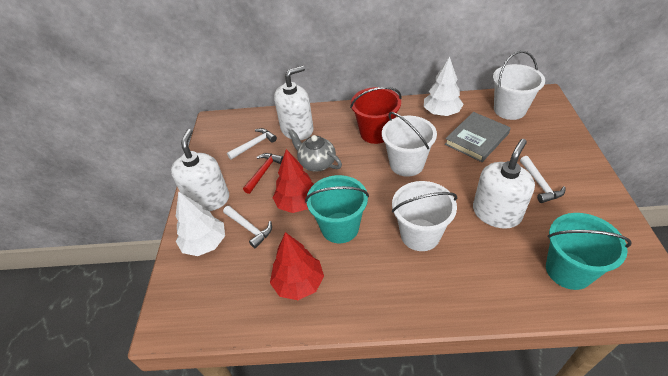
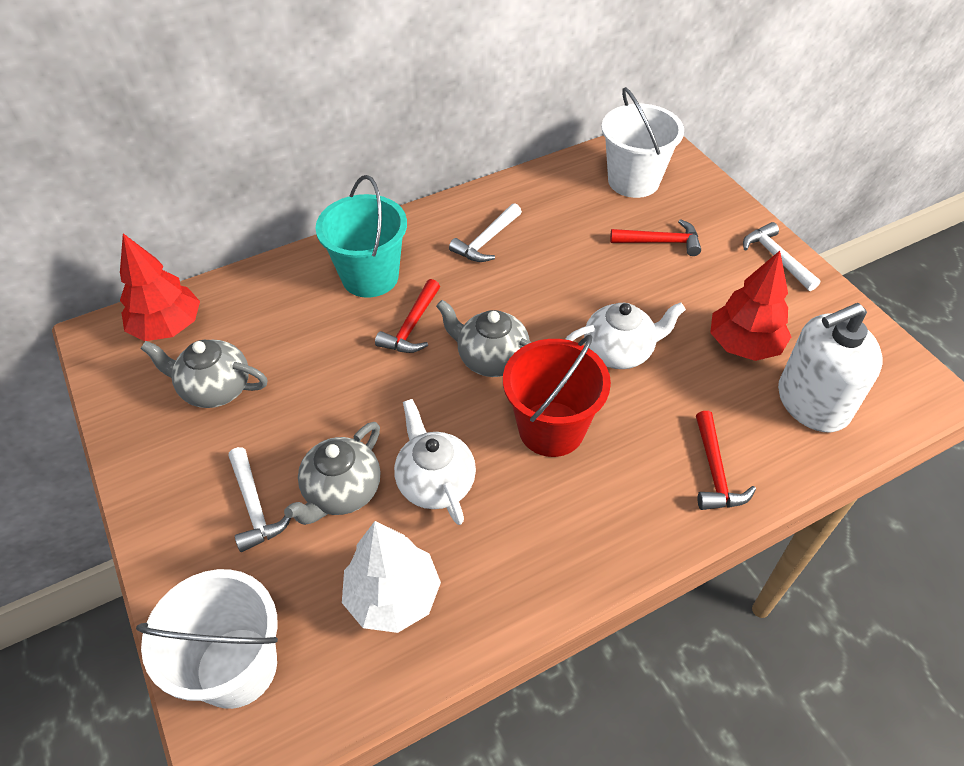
grey book: 1 -> 0
grey teapot: 1 -> 3
red hammer: 1 -> 3
turquoise bucket: 2 -> 1
white bucket: 3 -> 2
white soap dispenser: 3 -> 1
white teapot: 0 -> 2
white tree: 2 -> 1

